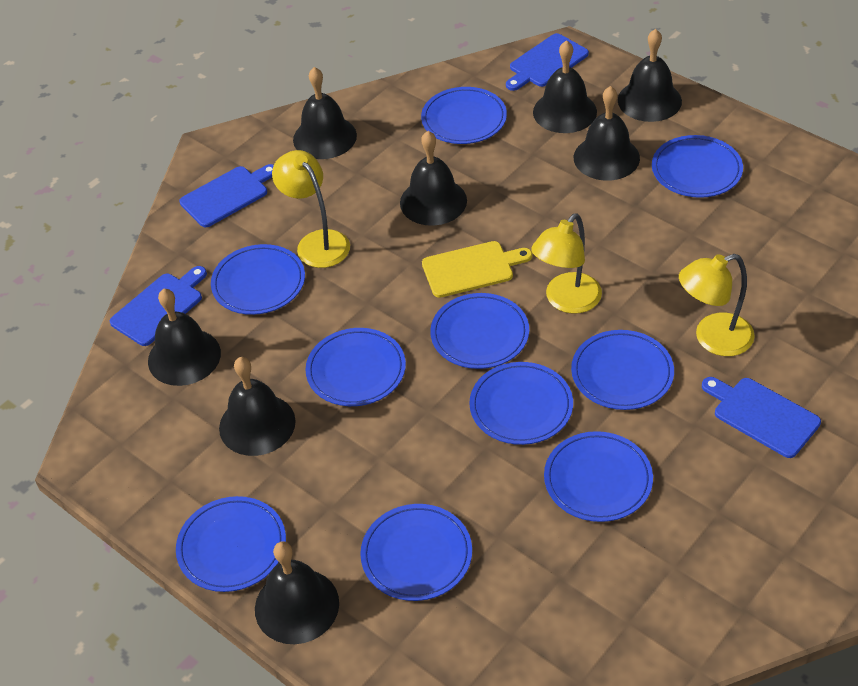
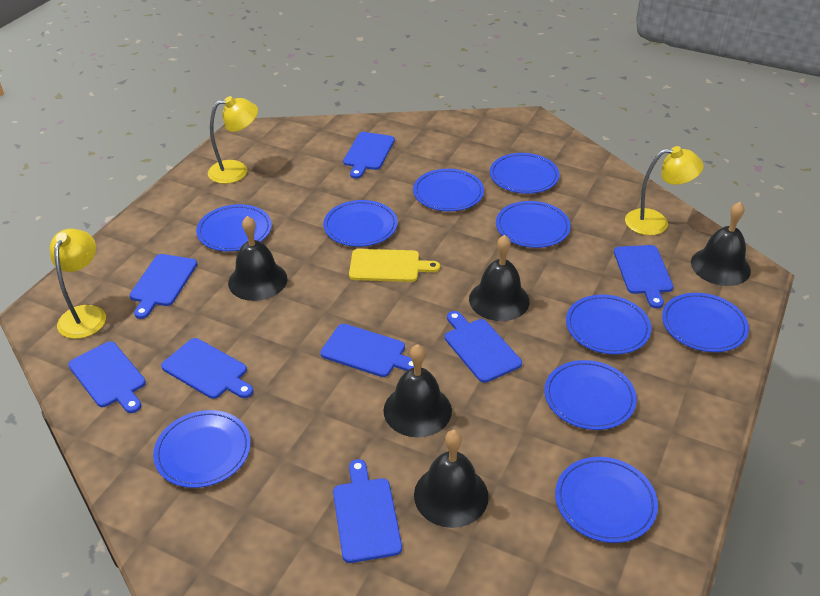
black bell: 8 -> 5
blue cutting board: 4 -> 8

